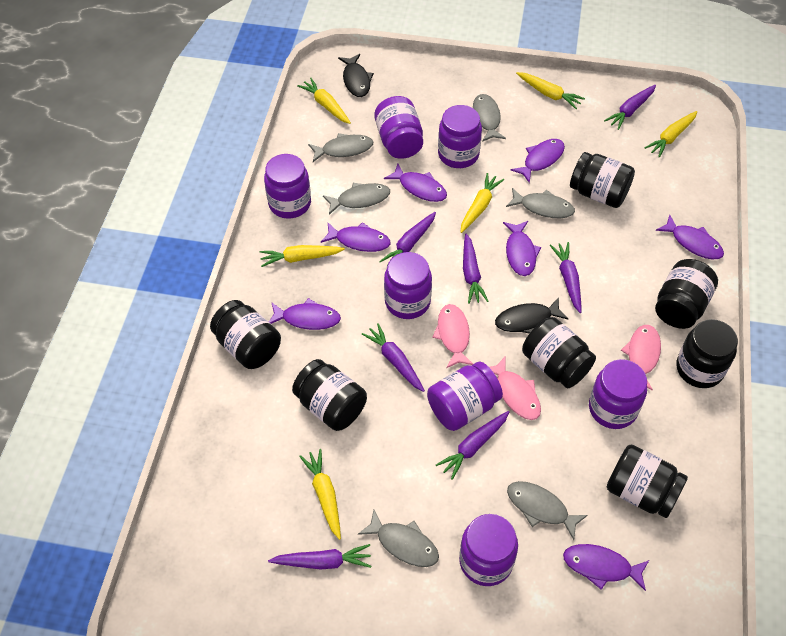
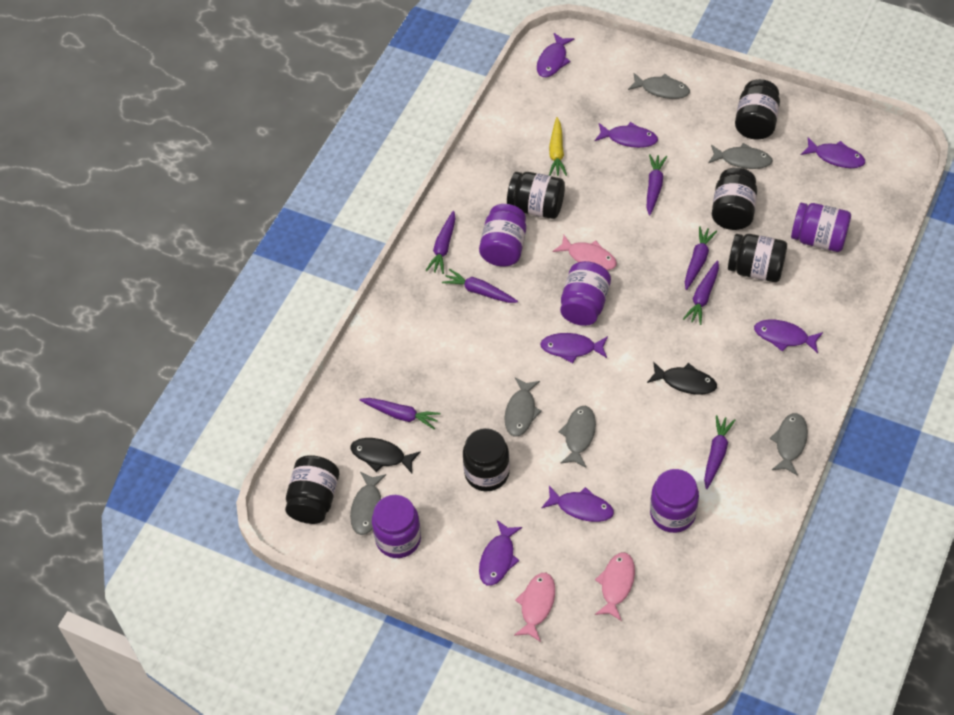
black jar: 7 -> 6
purple jar: 7 -> 5
yellow carrot: 6 -> 1

